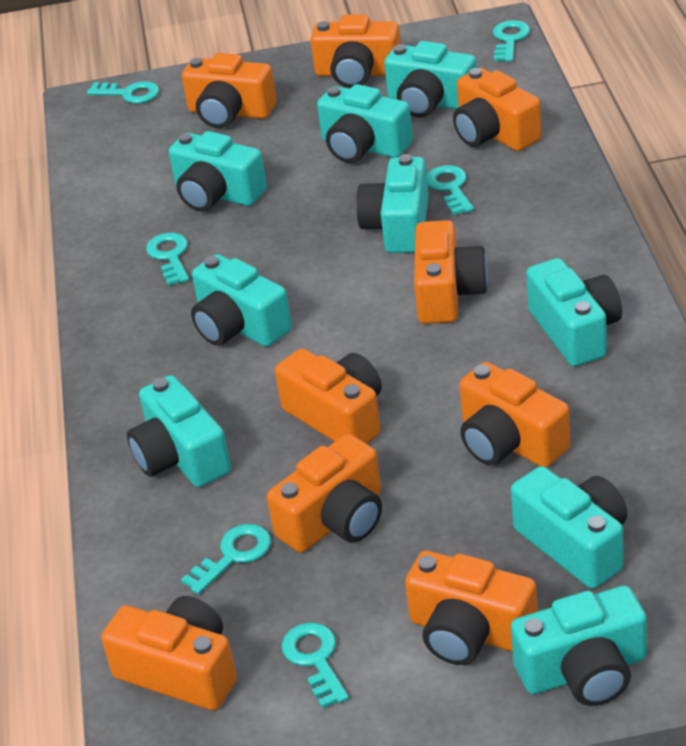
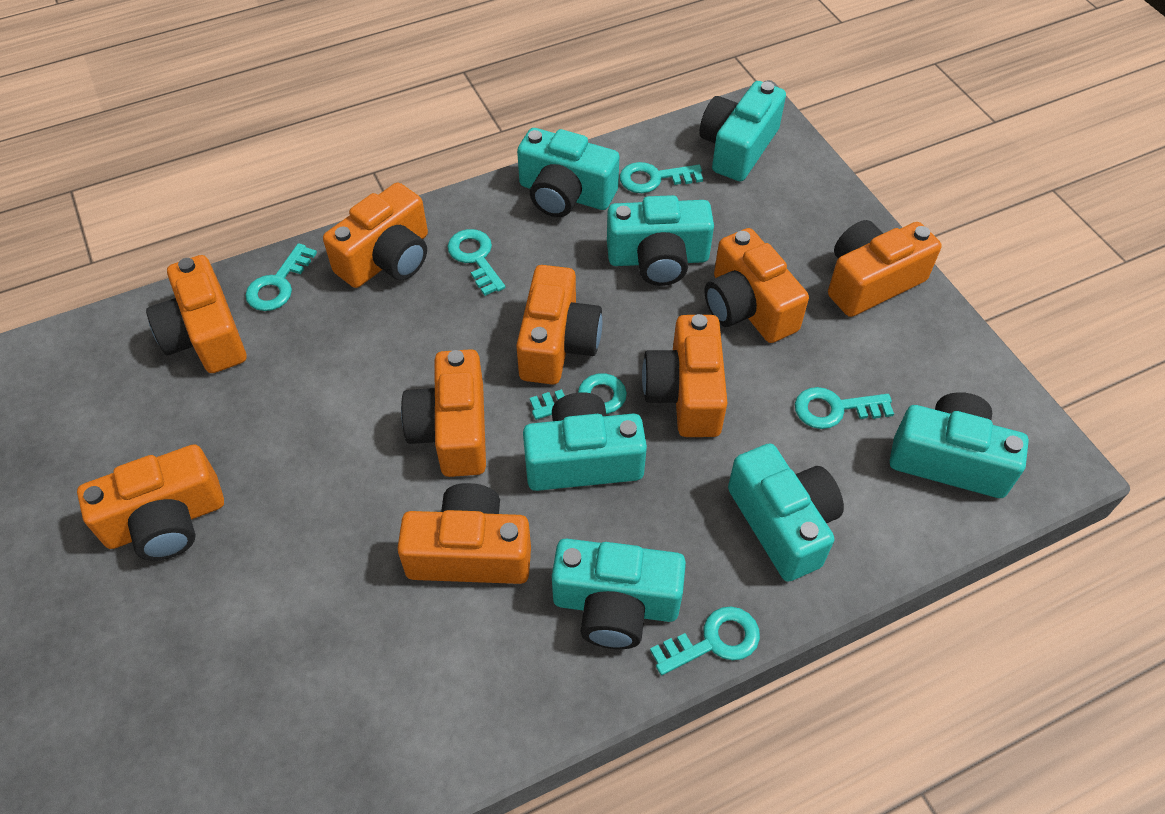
turquoise camera: 9 -> 7

